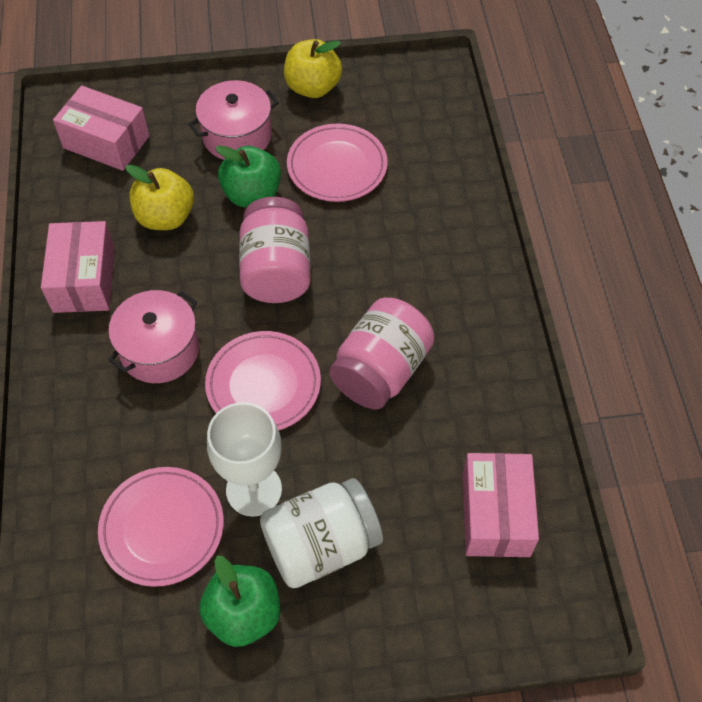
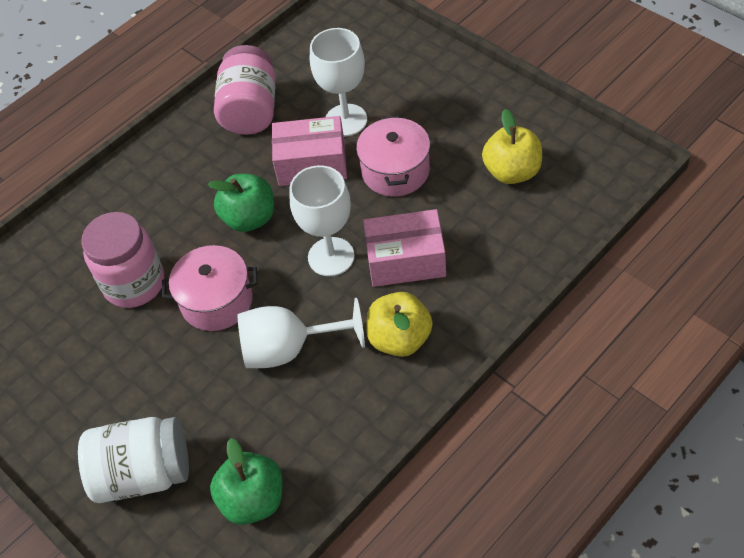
pink box: 3 -> 2
pink plate: 3 -> 0
white goblet: 1 -> 3

